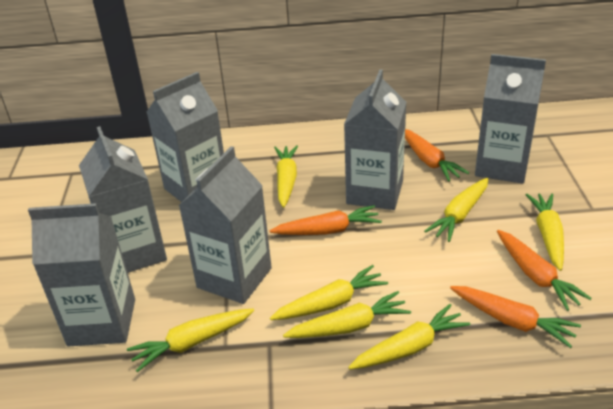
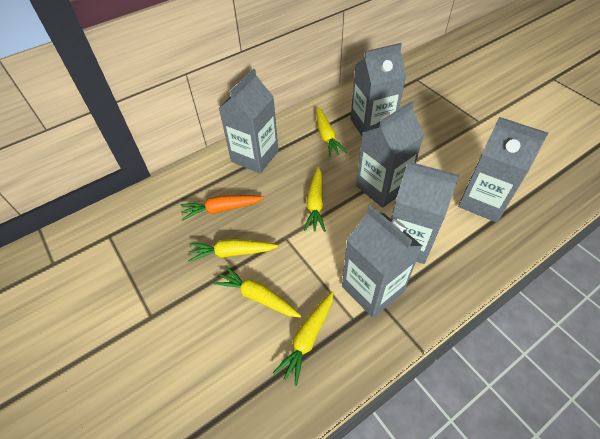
orange carrot: 4 -> 1
yellow carrot: 7 -> 5

